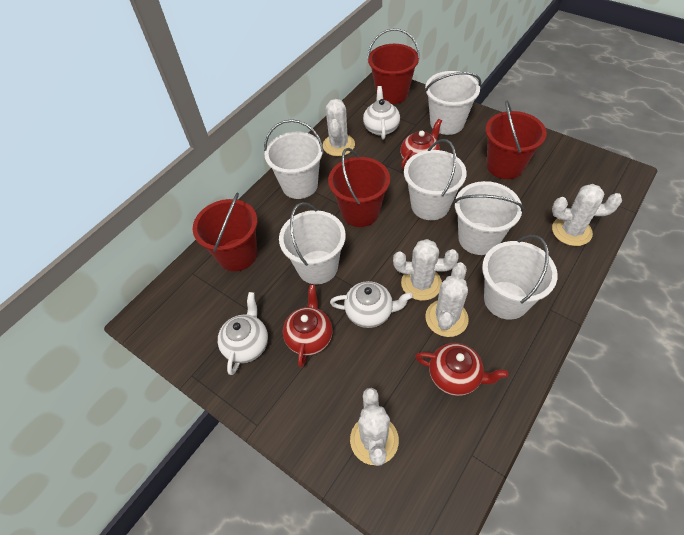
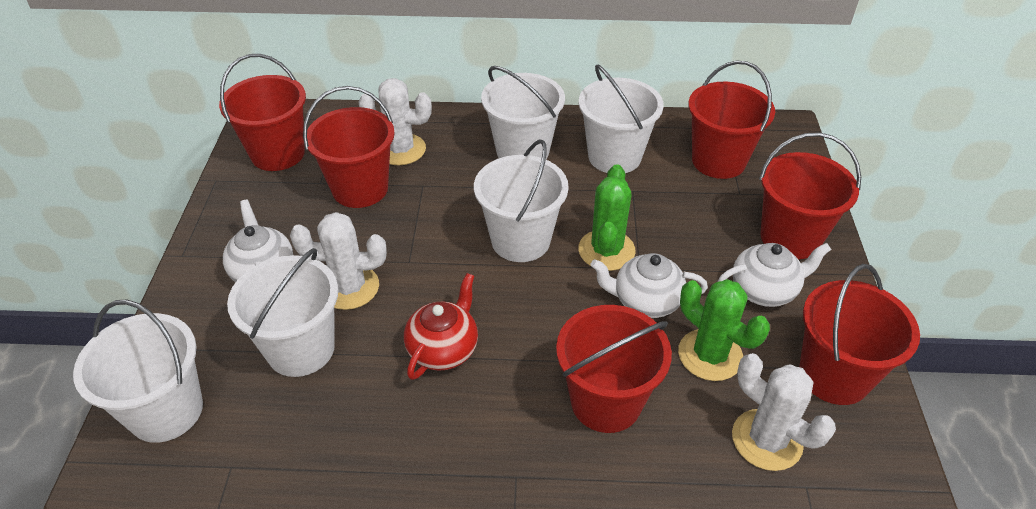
green cactus: 0 -> 2
red bucket: 4 -> 6
red teapot: 3 -> 1
white bucket: 6 -> 5
white cactus: 5 -> 3

